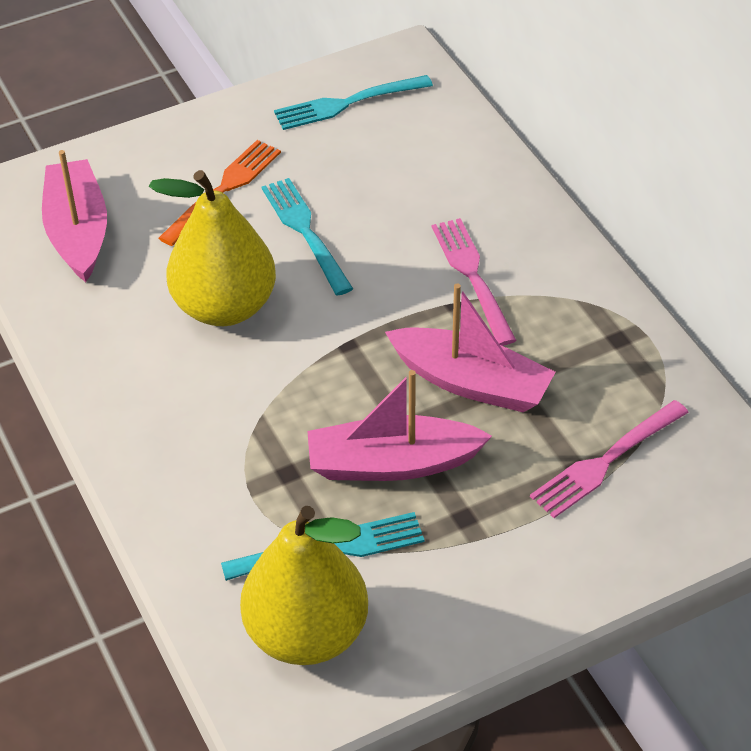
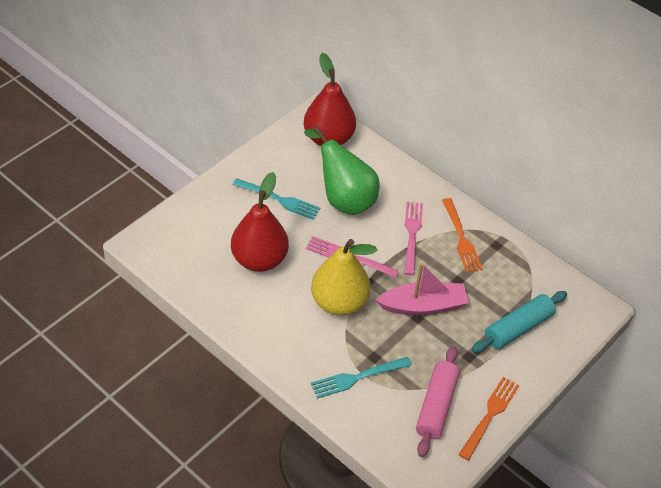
green pear: 0 -> 1
orange fork: 1 -> 2
pink boat: 3 -> 1
pink rolling pin: 0 -> 1
red pear: 0 -> 2
turquoise fork: 3 -> 2
turquoise rolling pin: 0 -> 1
yellow pear: 2 -> 1

